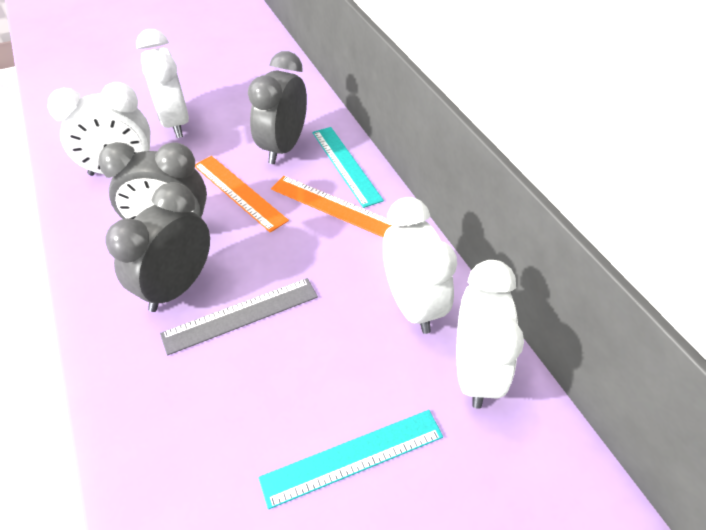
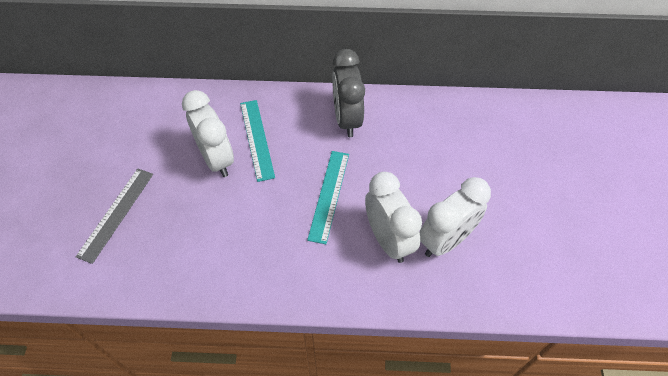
grey clock: 3 -> 1
orange ruler: 2 -> 0
white clock: 4 -> 3

